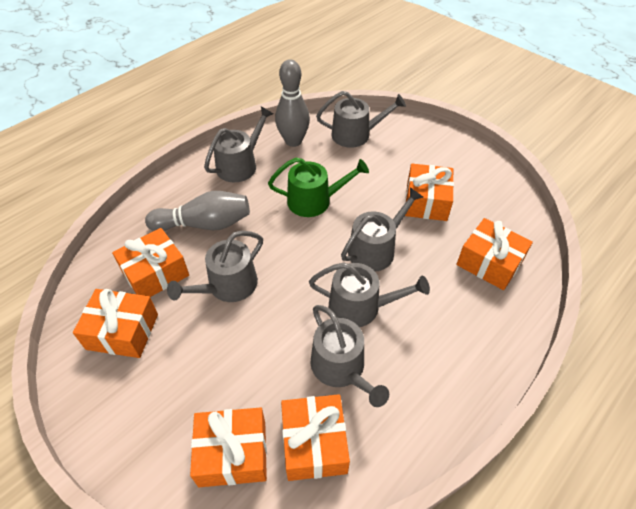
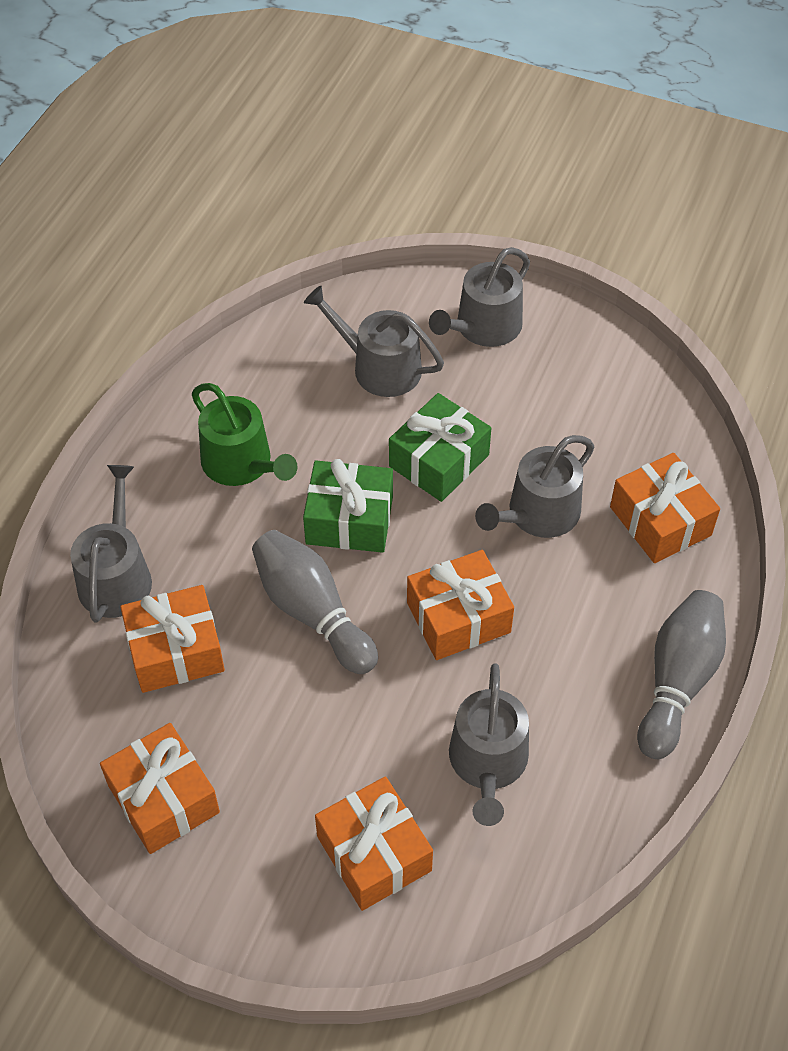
green gift: 0 -> 2
grey watering can: 6 -> 5
orange gift: 6 -> 5

